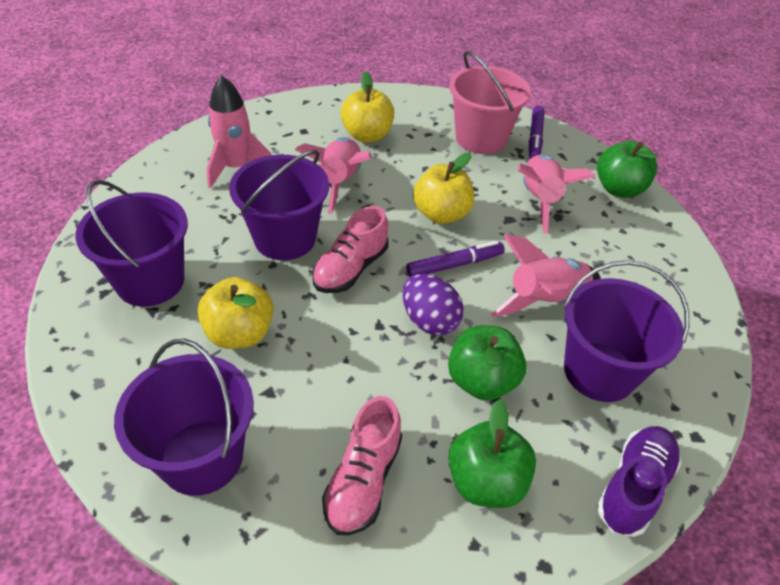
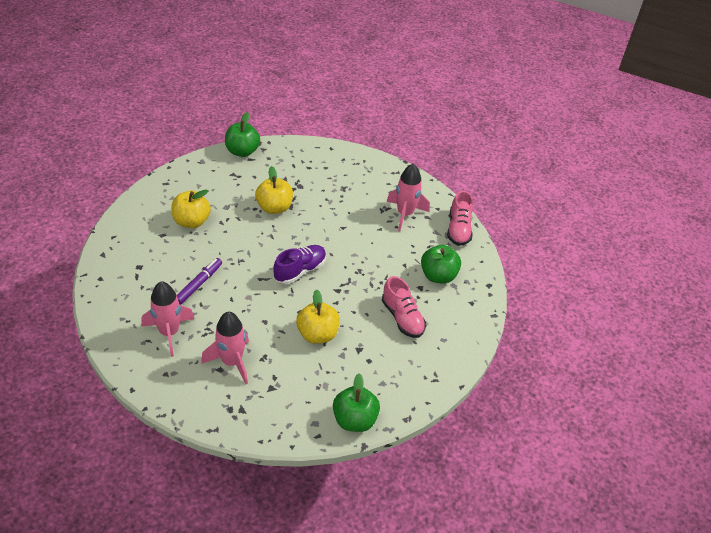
pink bucket: 1 -> 0
pink rocket: 4 -> 3
purple bucket: 4 -> 0
purple egg: 1 -> 0
purple marker: 2 -> 1

